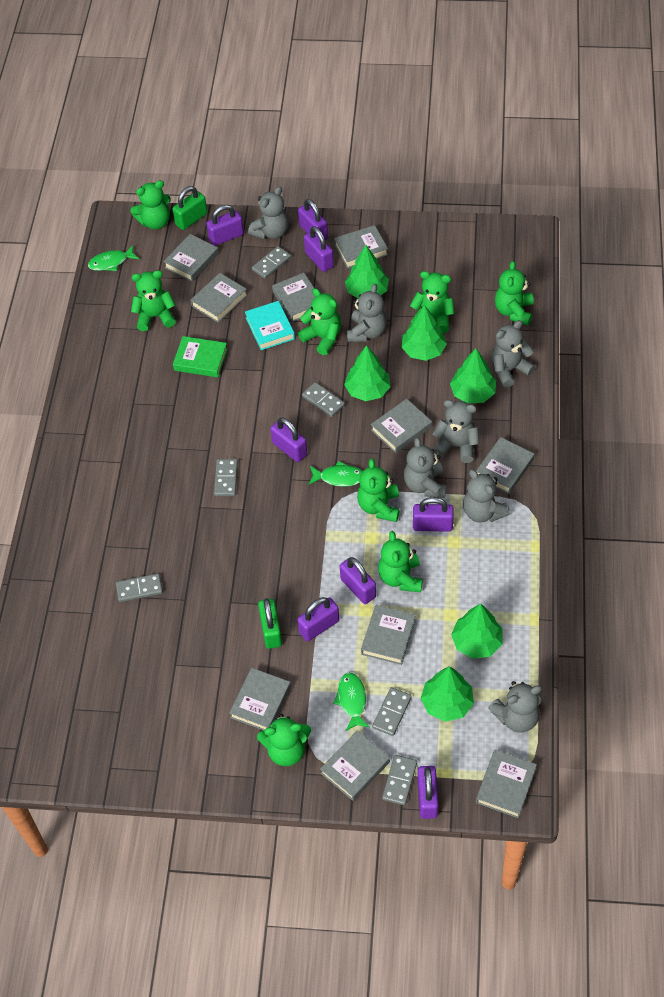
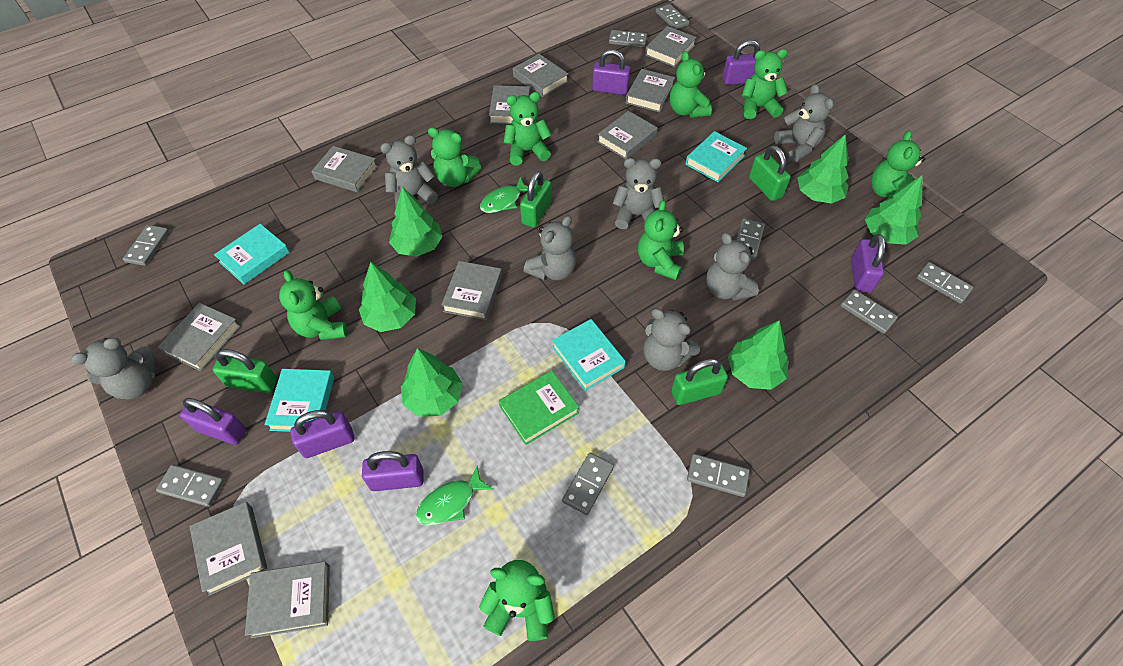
green fish: 3 -> 2
green padlock: 2 -> 4
grey domino: 6 -> 9
purple padlock: 8 -> 6
turquoise book: 1 -> 4

